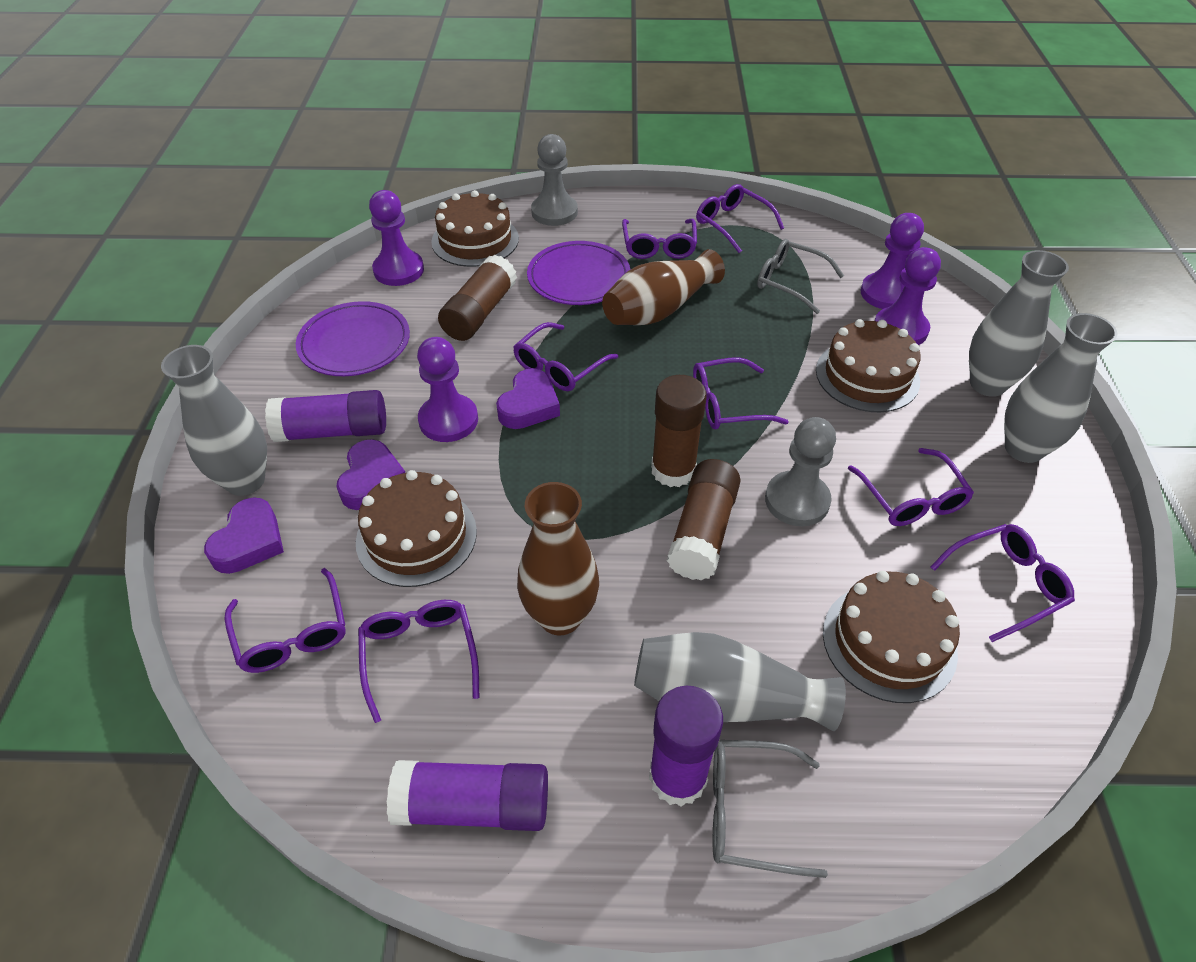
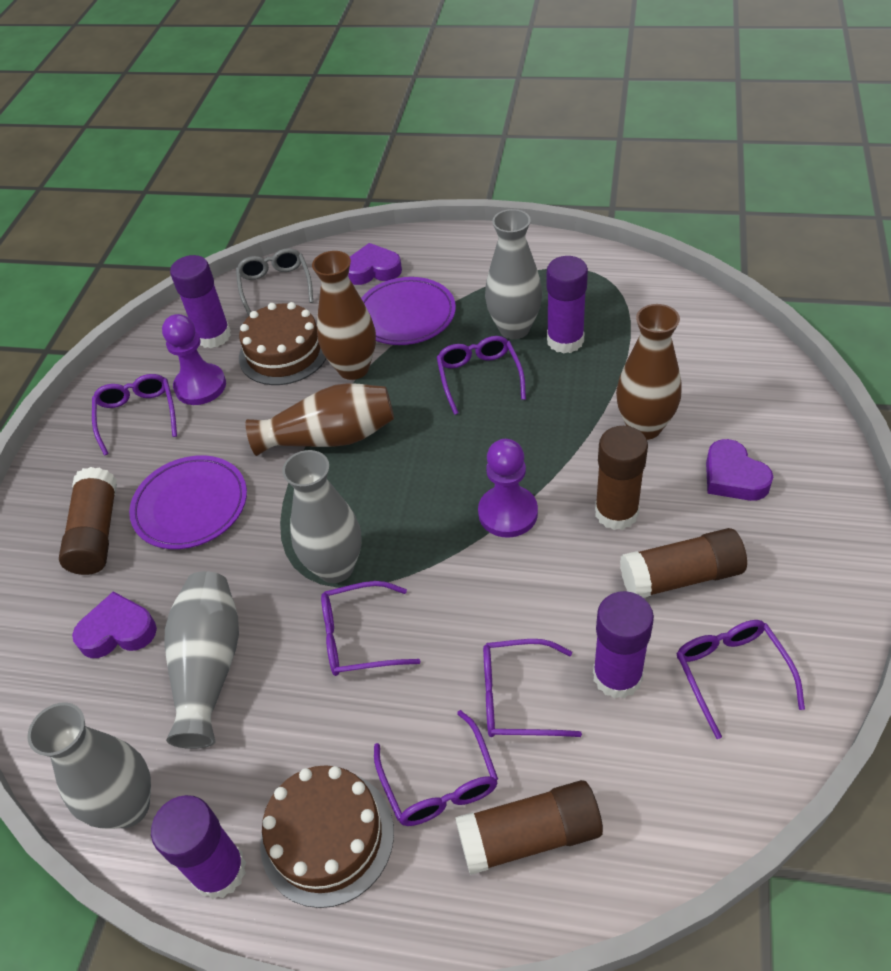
brown cake: 4 -> 2
brown glue stick: 3 -> 4
brown vase: 2 -> 3
grey glasses: 2 -> 1
grey pawn: 2 -> 0
purple glasses: 8 -> 6
purple glue stick: 3 -> 4
purple pawn: 4 -> 2

